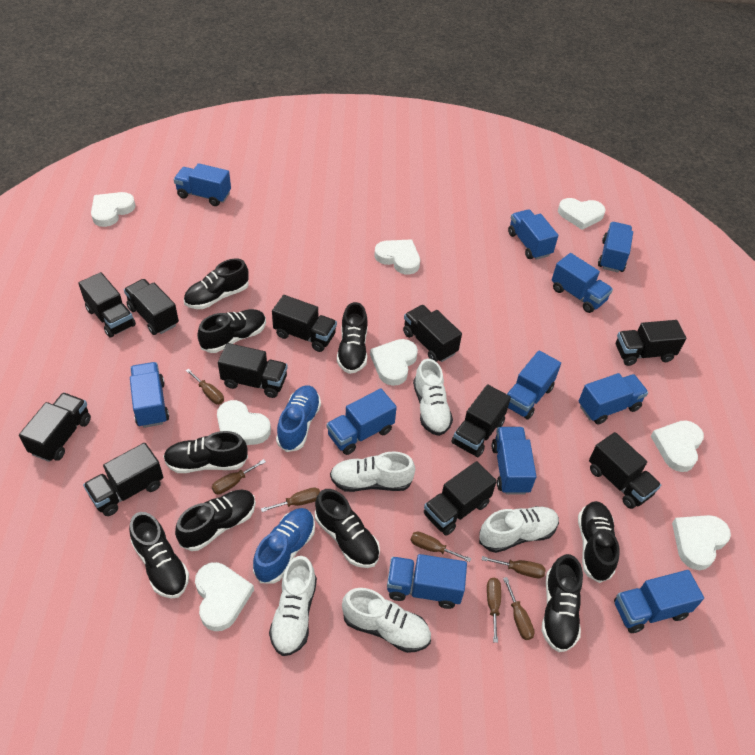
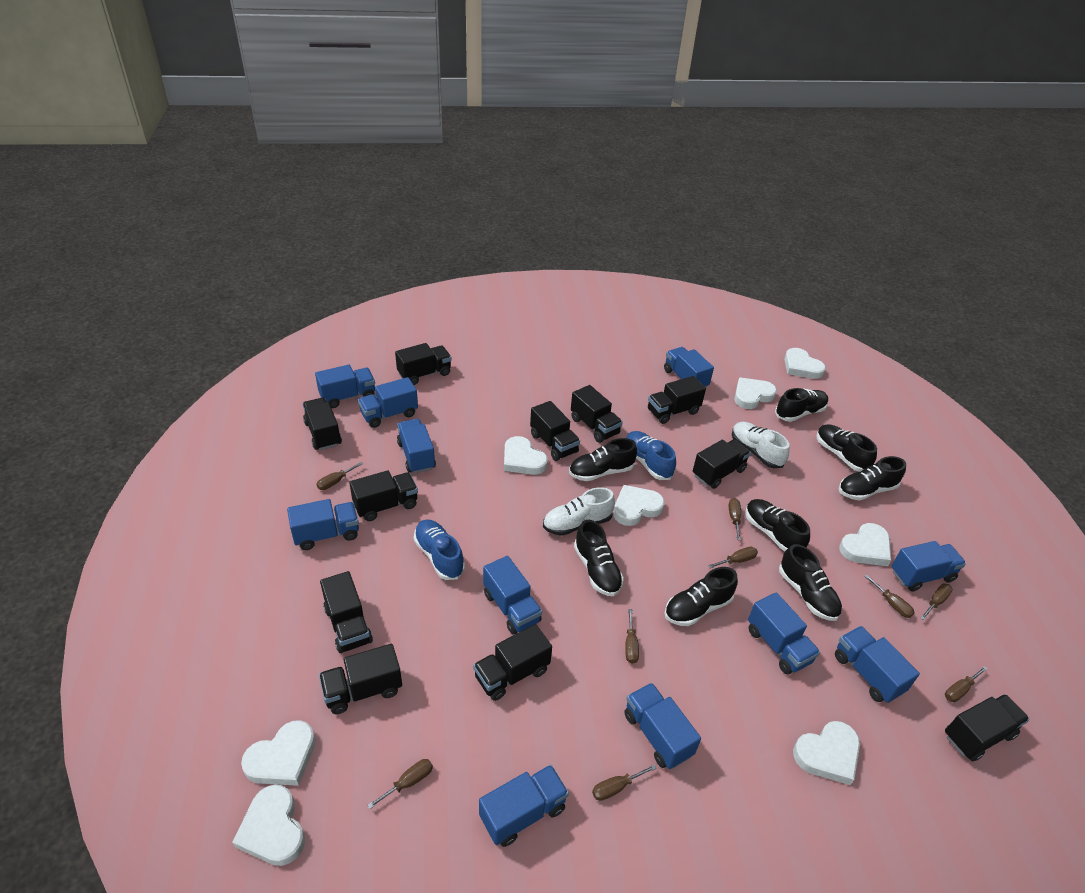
black shoe: 9 -> 8
brown screwdriver: 7 -> 9
white shoe: 5 -> 2

